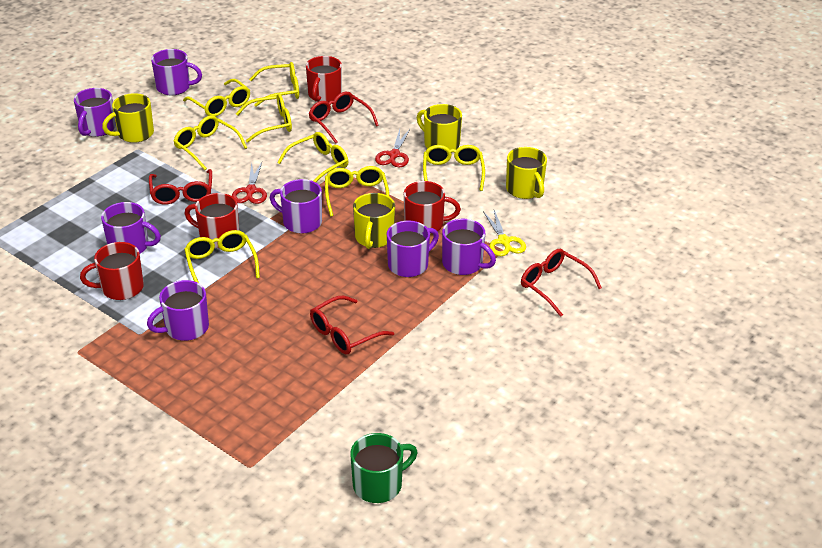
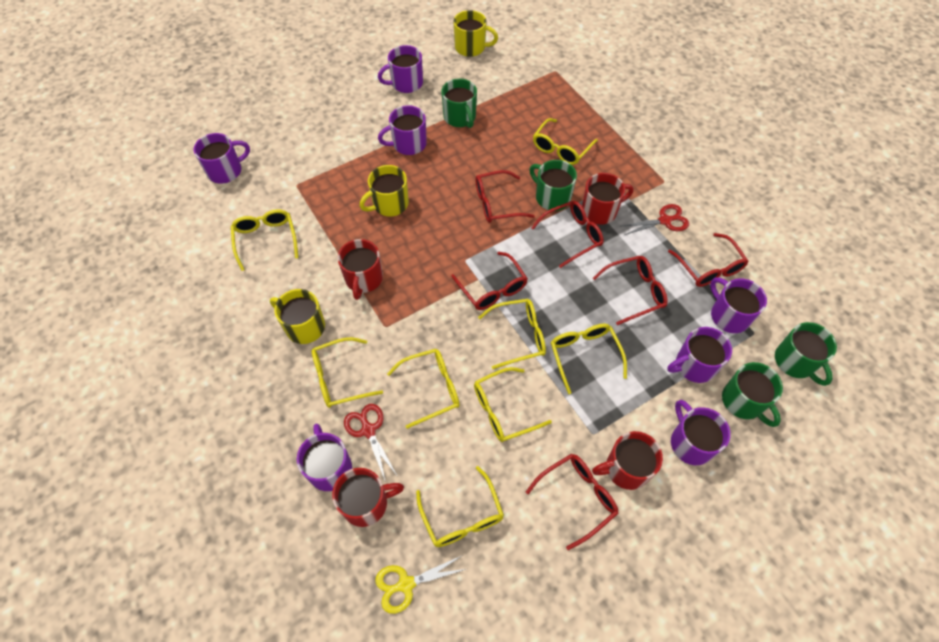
green mug: 1 -> 4
red glasses: 4 -> 6
yellow mug: 4 -> 3

